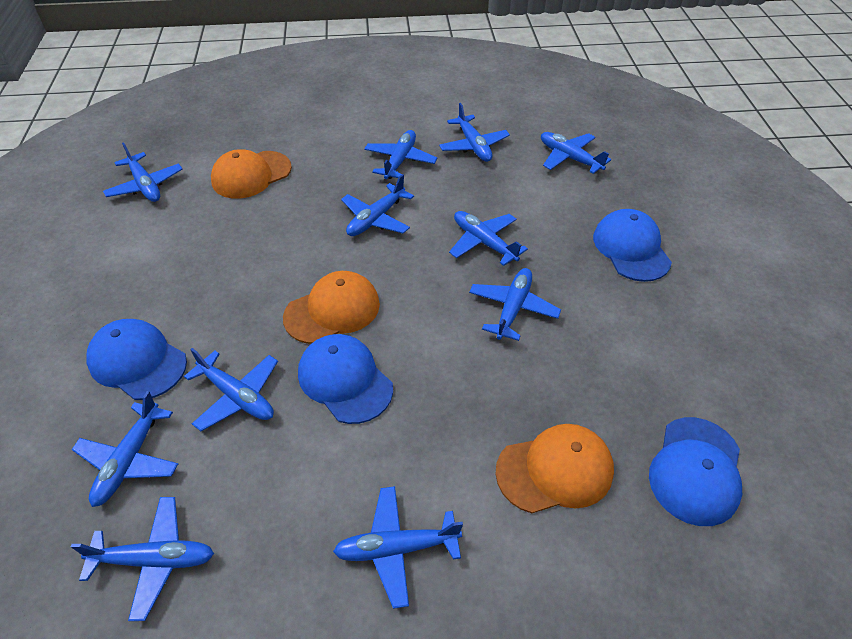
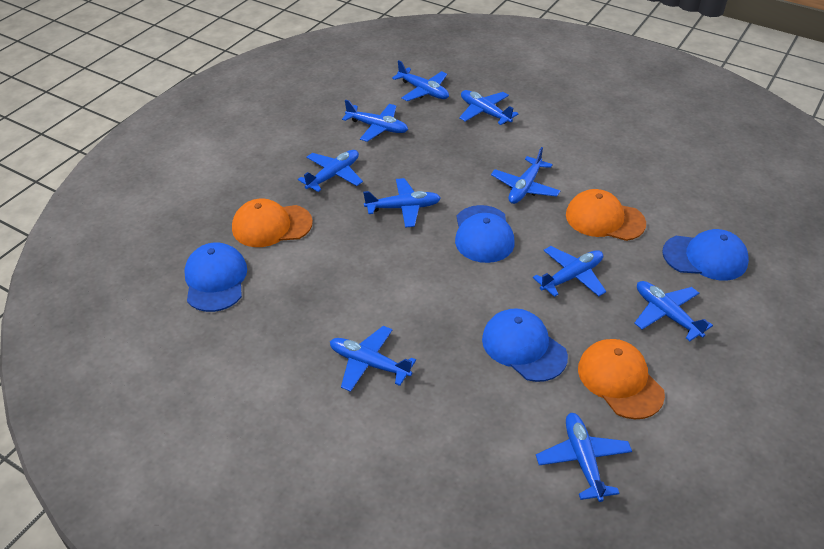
blue plane: 11 -> 10

